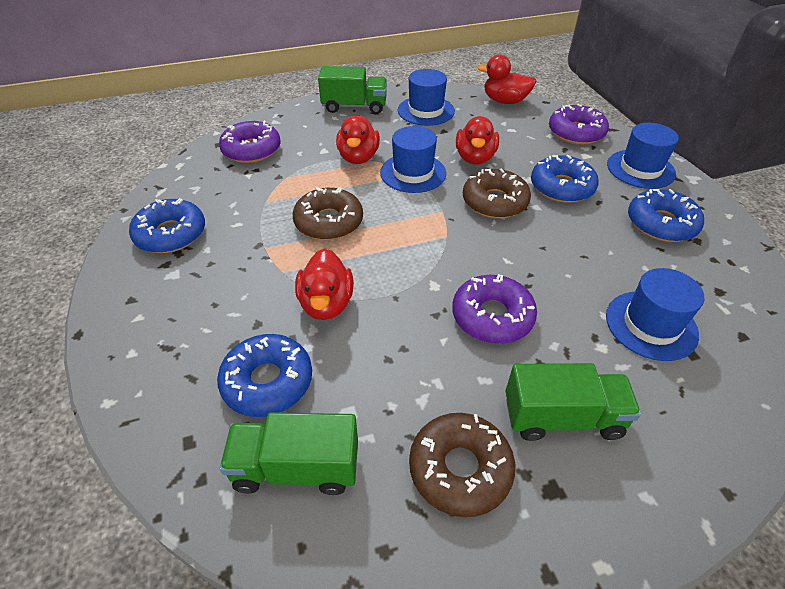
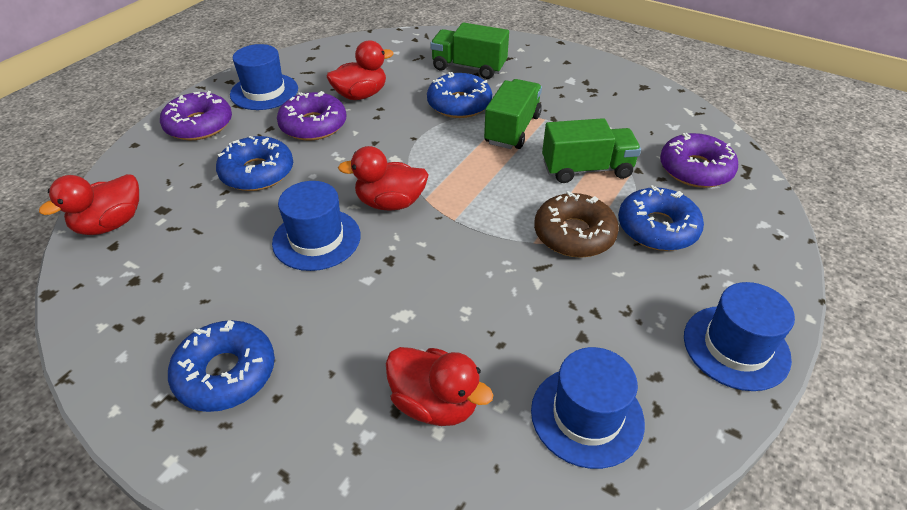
brown donut: 3 -> 1

